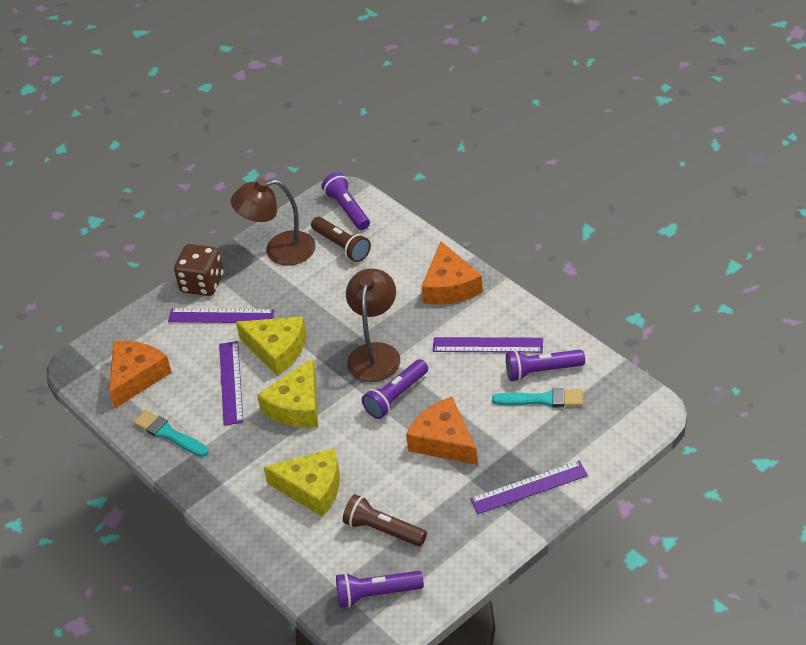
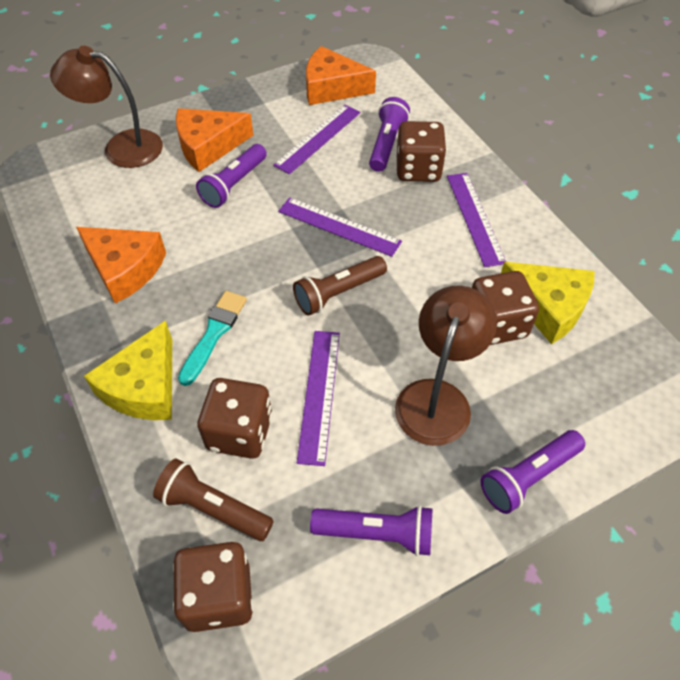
brown dice: 1 -> 4
turquoise brush: 2 -> 1
yellow cheese: 3 -> 2

